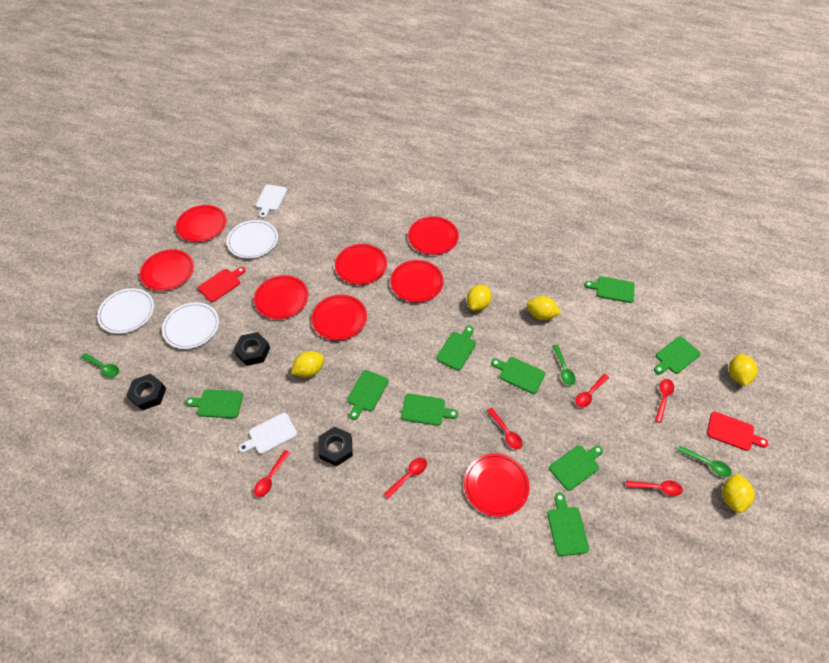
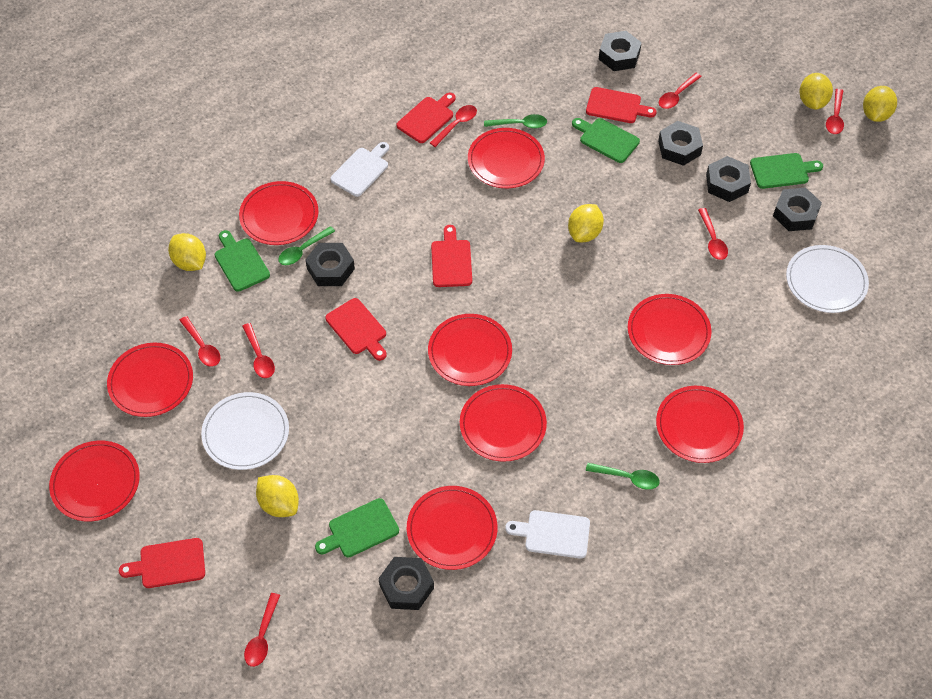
black nut: 3 -> 6
green cutting board: 9 -> 4
red cutting board: 2 -> 5
red plate: 8 -> 9
red spoon: 6 -> 7
white plate: 3 -> 2

